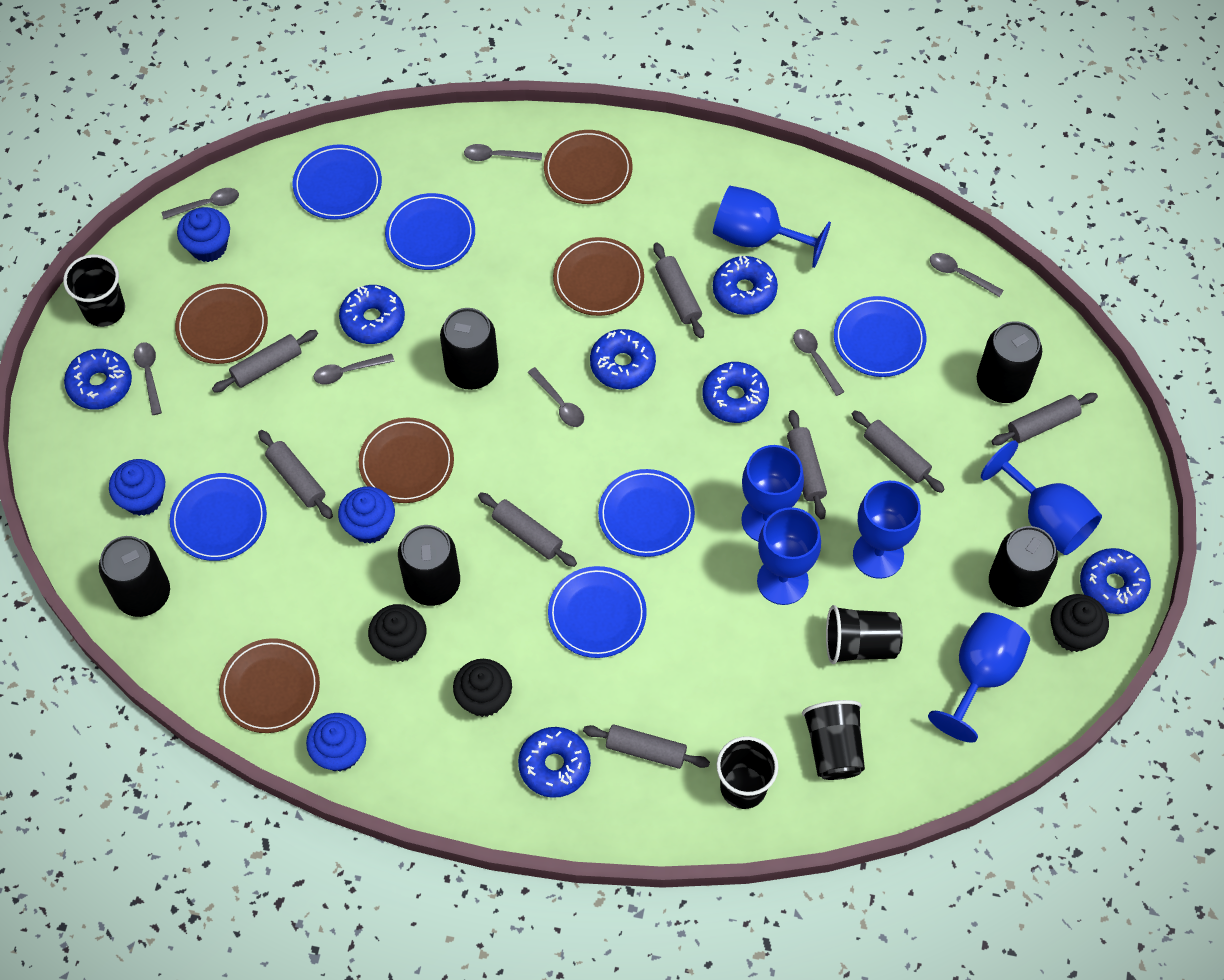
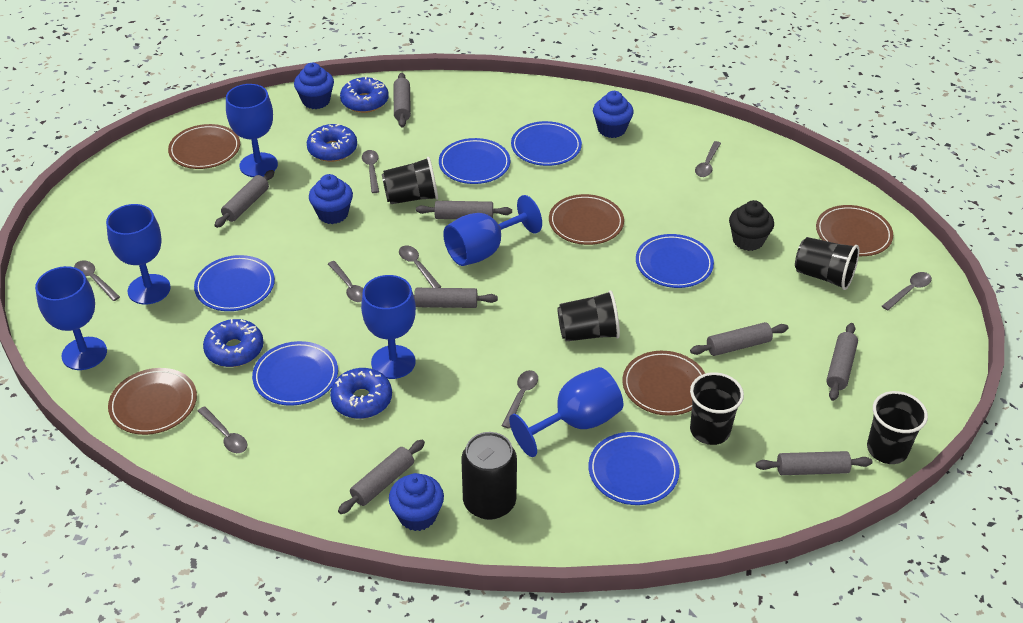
black can: 5 -> 1
black cup: 4 -> 5
black cupcake: 3 -> 1
blue donut: 7 -> 4
grey spoon: 7 -> 8

